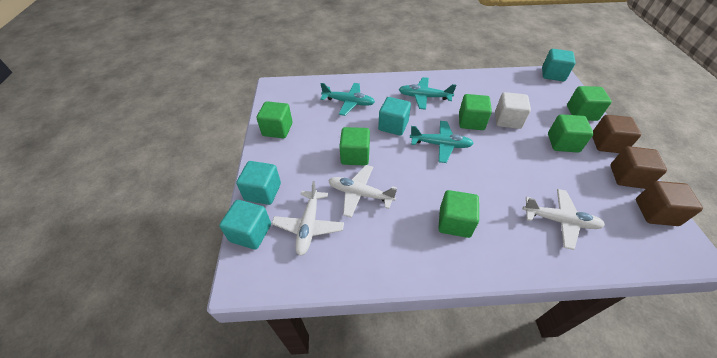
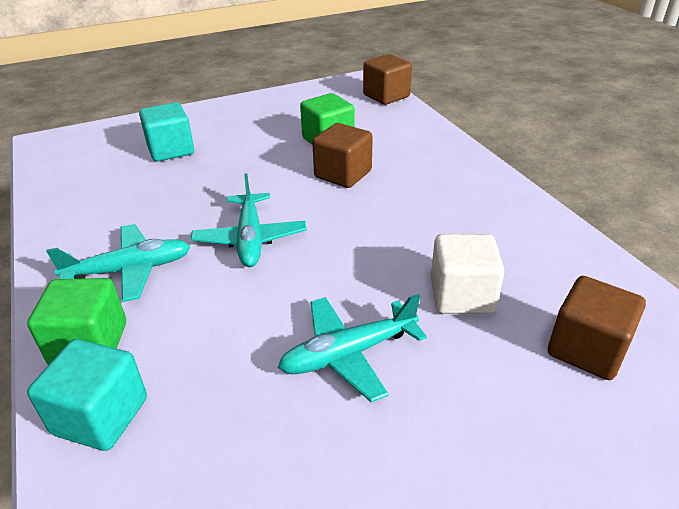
green cube: 6 -> 2
turquoise cube: 4 -> 2
white plane: 3 -> 0

